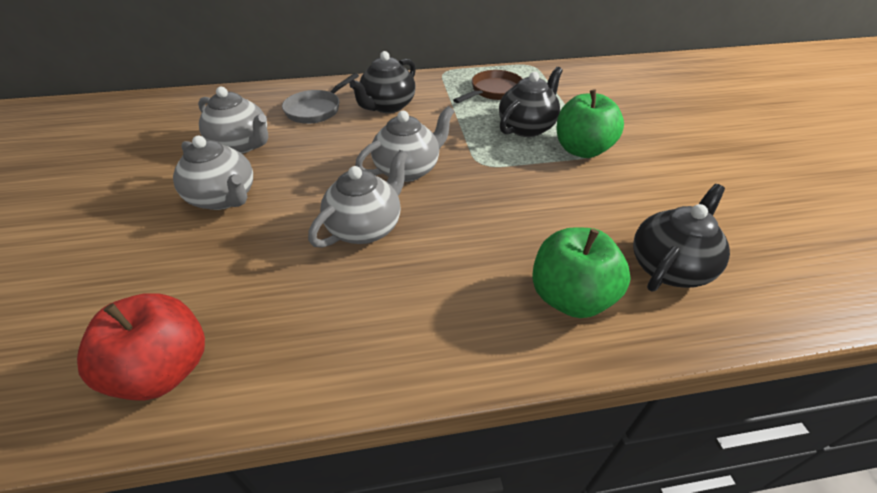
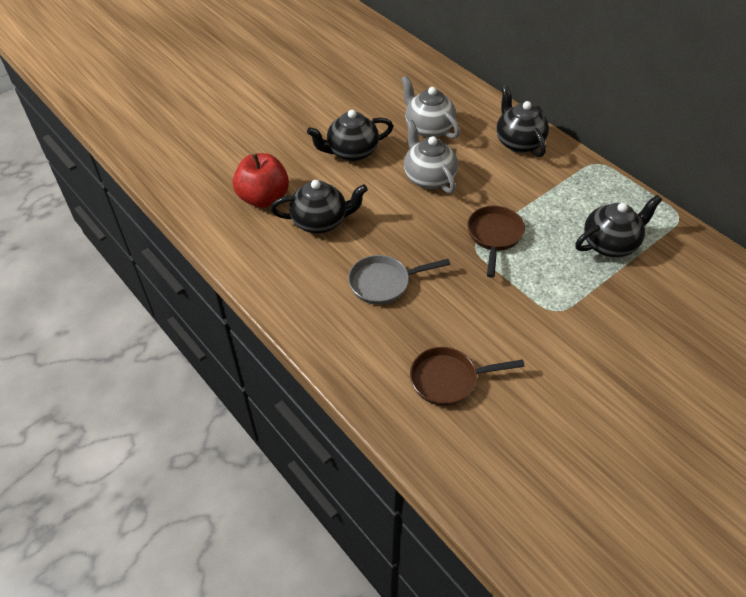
black teapot: 3 -> 4
brown pan: 1 -> 2
green apple: 2 -> 0
grey teapot: 4 -> 2

